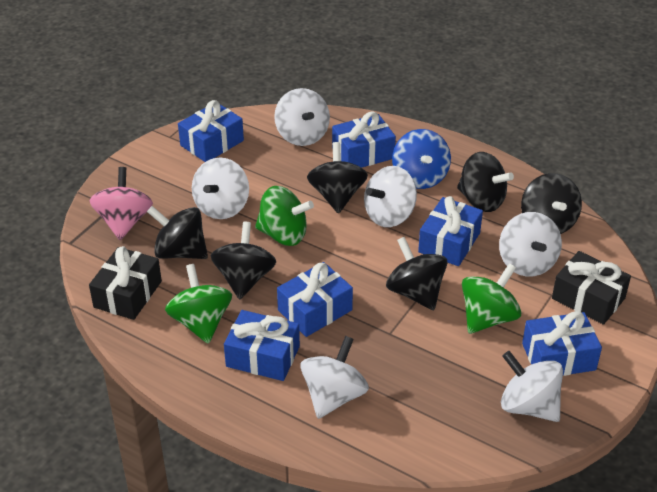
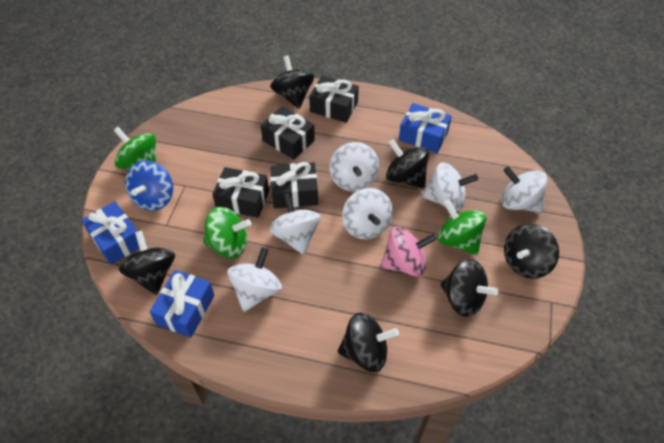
black gift: 2 -> 4
blue gift: 6 -> 3

